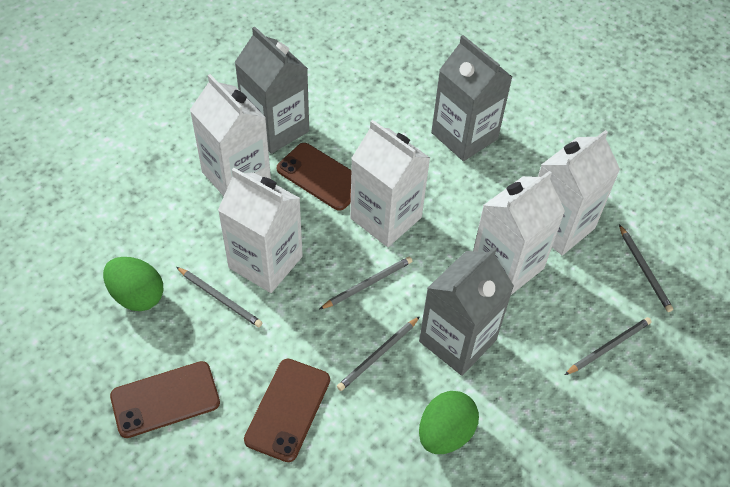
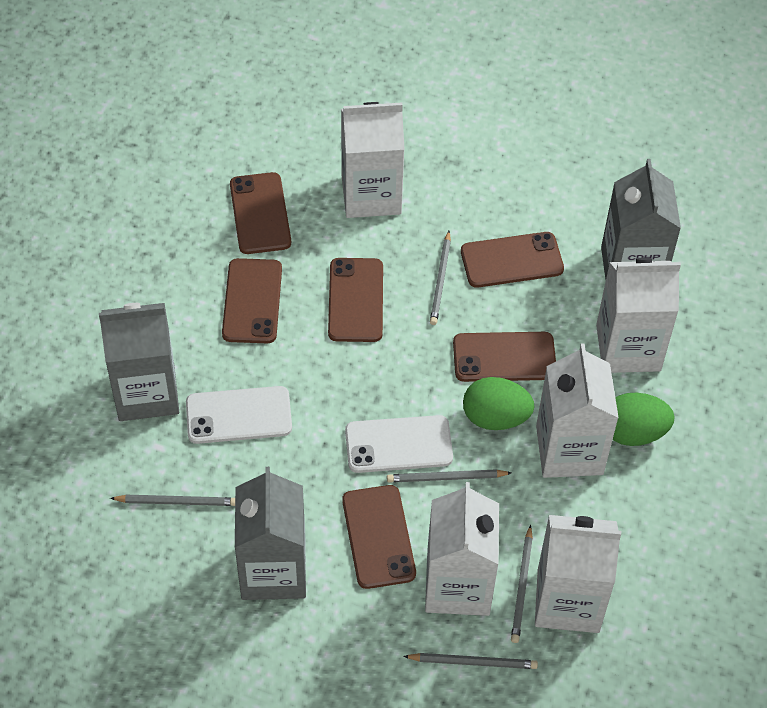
brown phone: 3 -> 6
white phone: 0 -> 2

